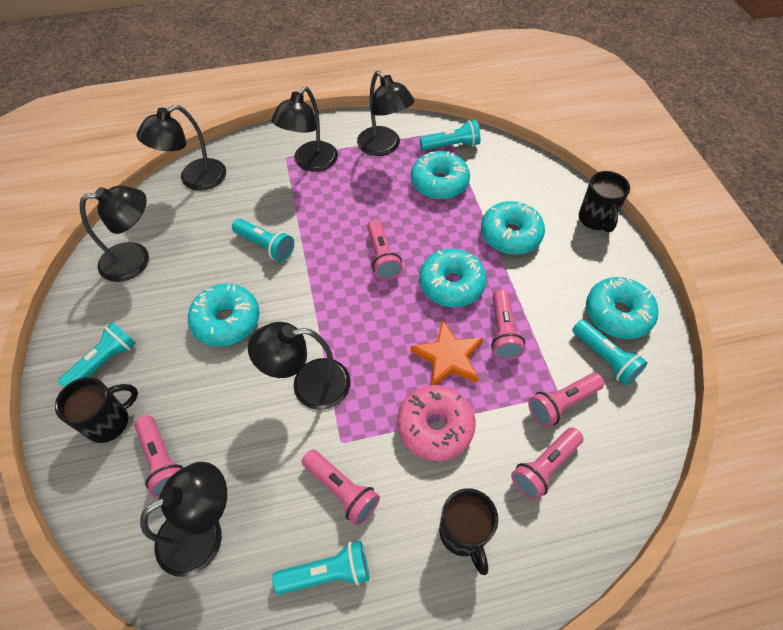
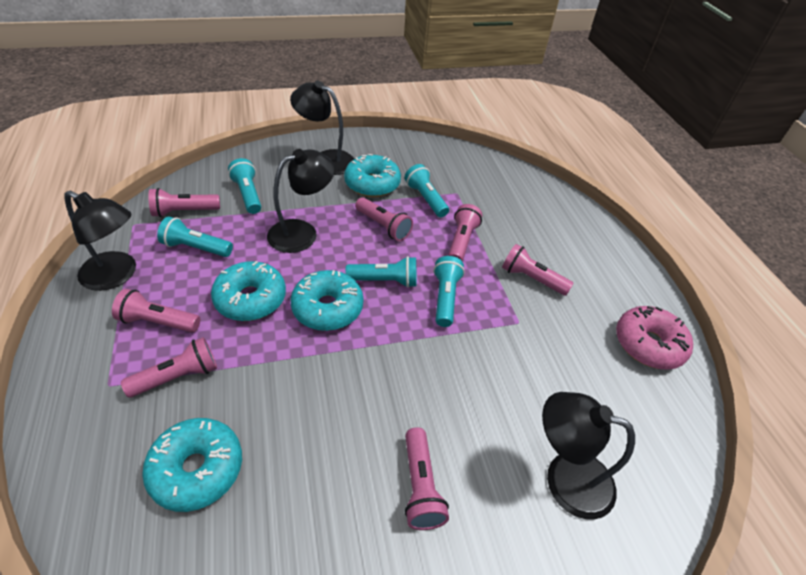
black lamp: 6 -> 4
black mug: 3 -> 0
orange star: 1 -> 0
pink flashlight: 6 -> 7
turquoise donut: 5 -> 4

